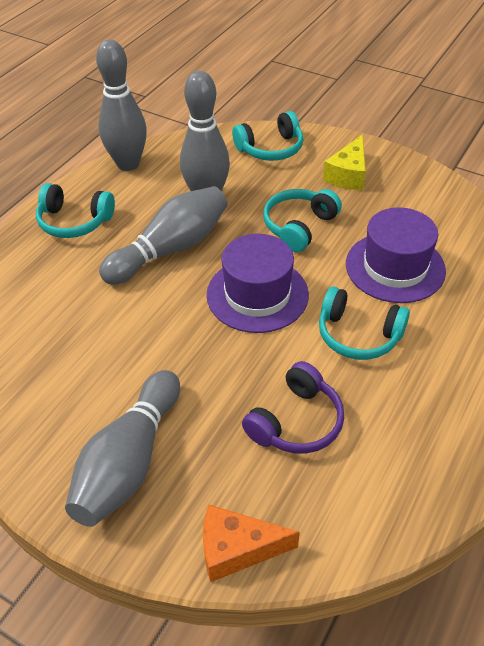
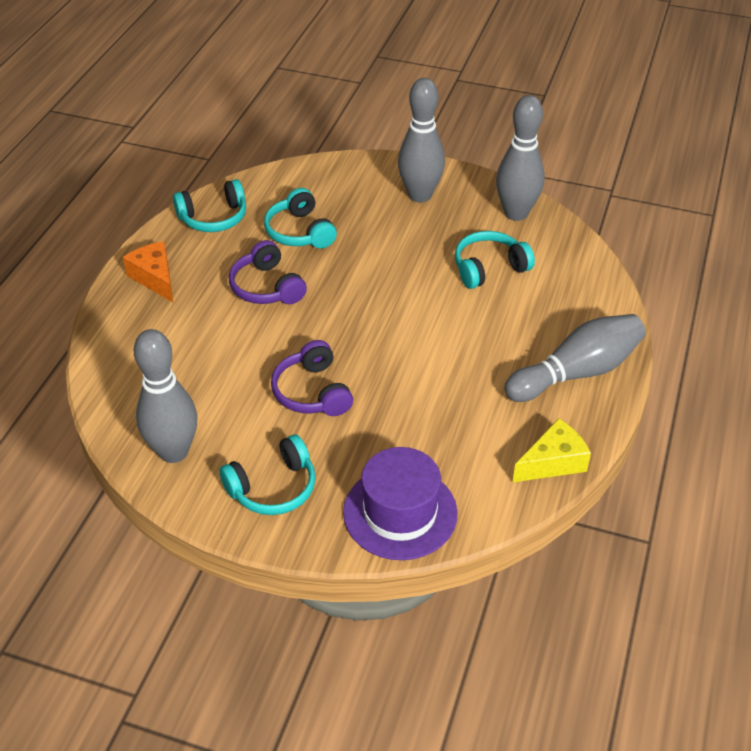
purple hat: 2 -> 1
purple headphones: 1 -> 2

